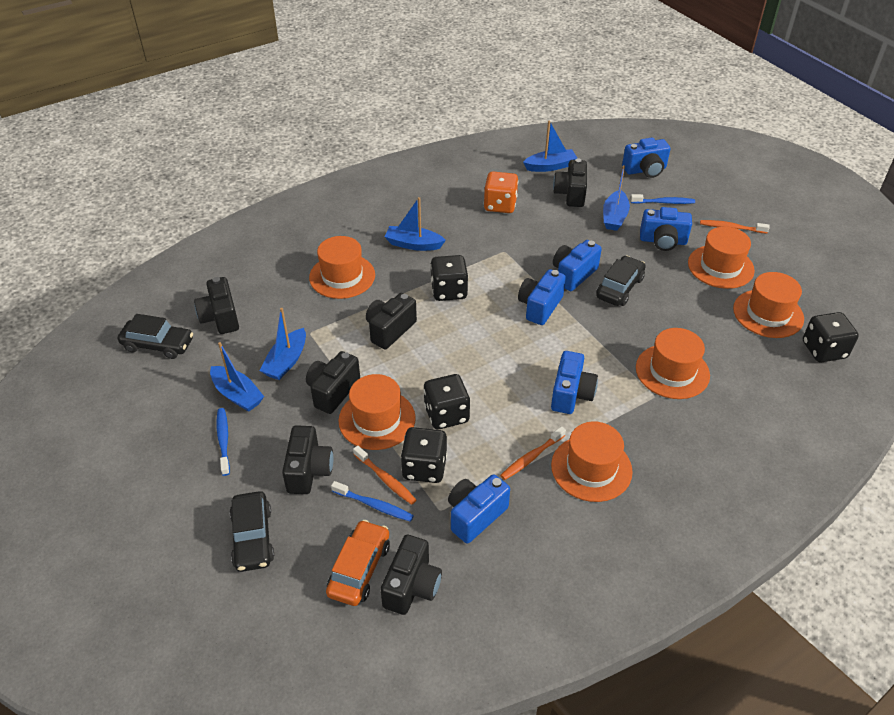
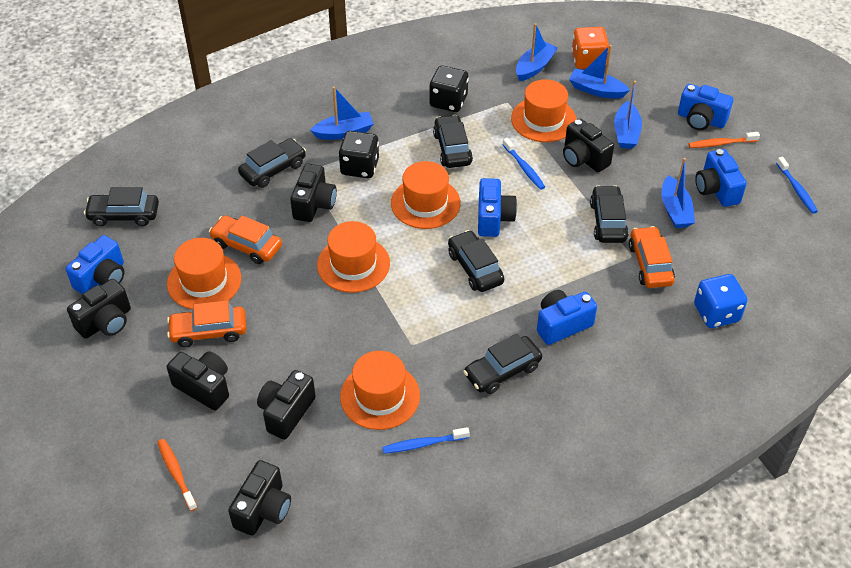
black car: 3 -> 6
black dice: 4 -> 2
blue camera: 6 -> 5
blue dice: 0 -> 1
orange car: 1 -> 3
orange hat: 6 -> 5
orange toothbrush: 3 -> 2

